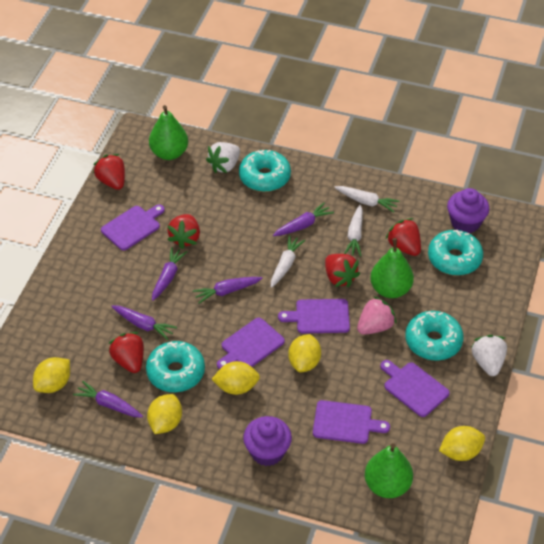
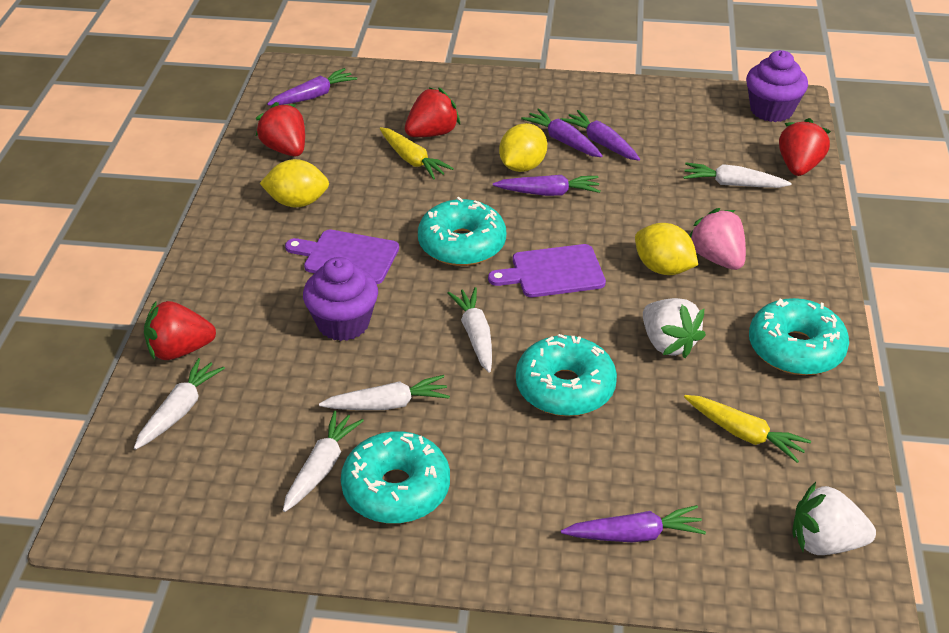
green pear: 3 -> 0
purple cutting board: 5 -> 2
red strawberry: 5 -> 4
white carrot: 3 -> 5
yellow carrot: 0 -> 2
yellow lemon: 5 -> 3

